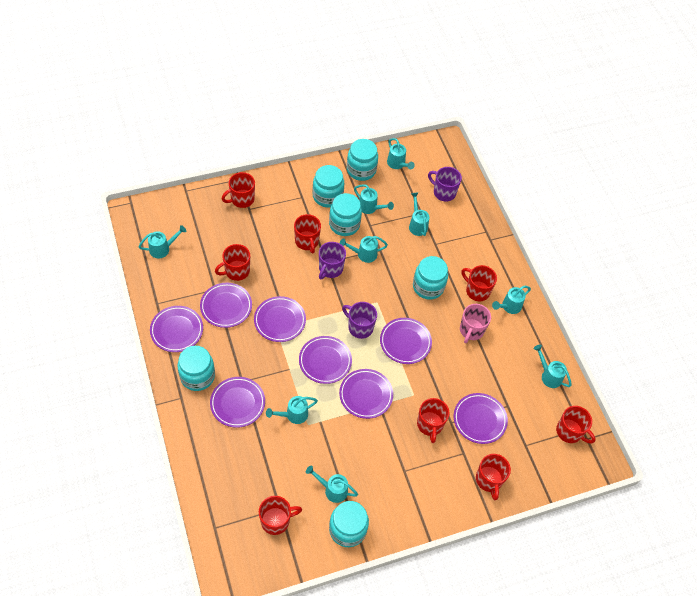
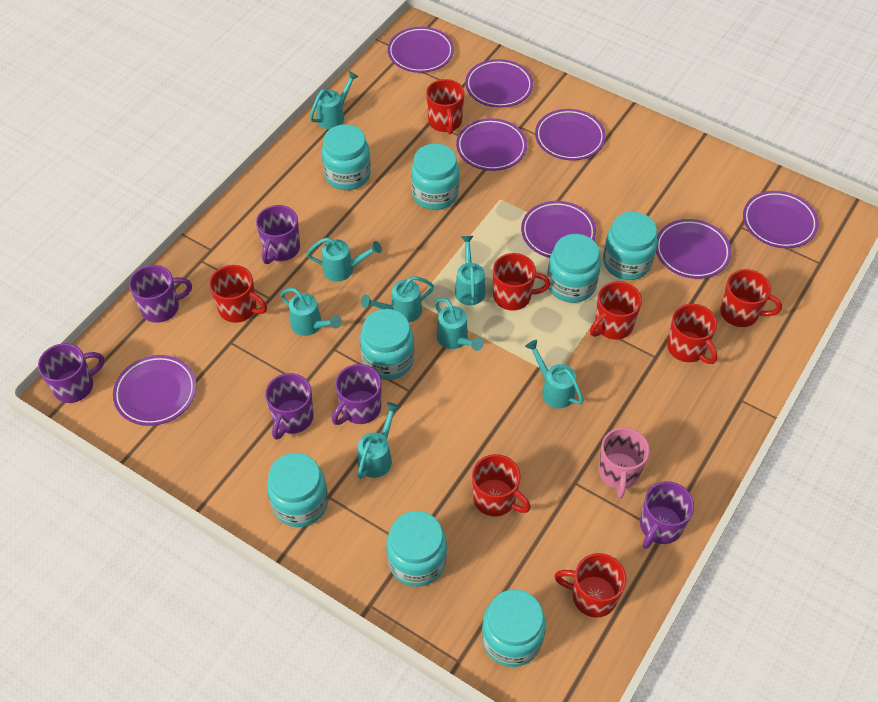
purple mug: 3 -> 6
turquoise jar: 6 -> 8
turquoise watering can: 9 -> 8

